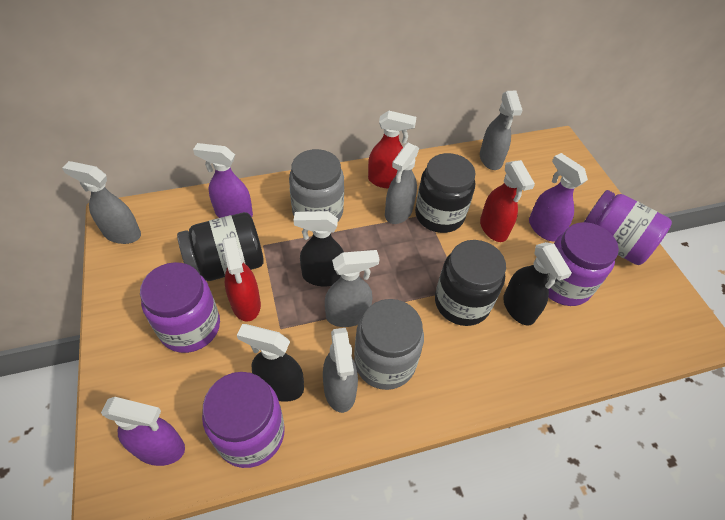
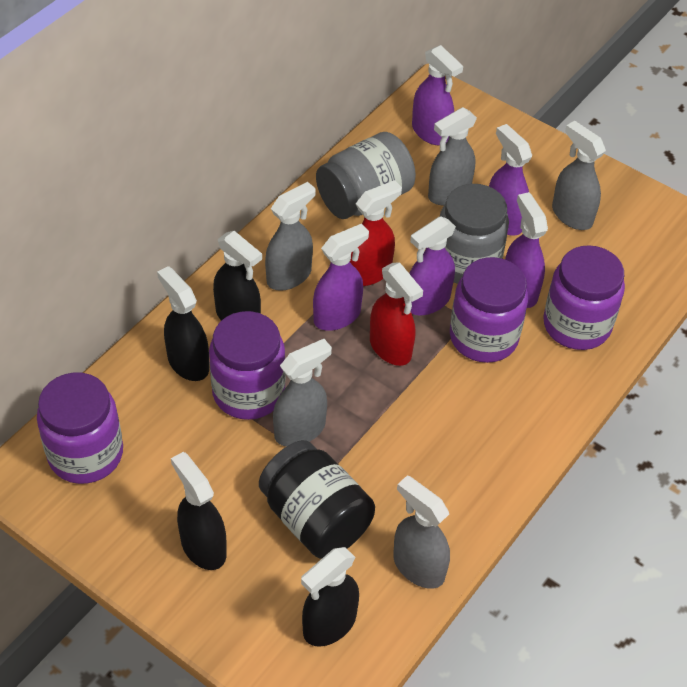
black jar: 3 -> 1
black spray bottle: 3 -> 4
purple spray bottle: 3 -> 5
red spray bottle: 3 -> 2

